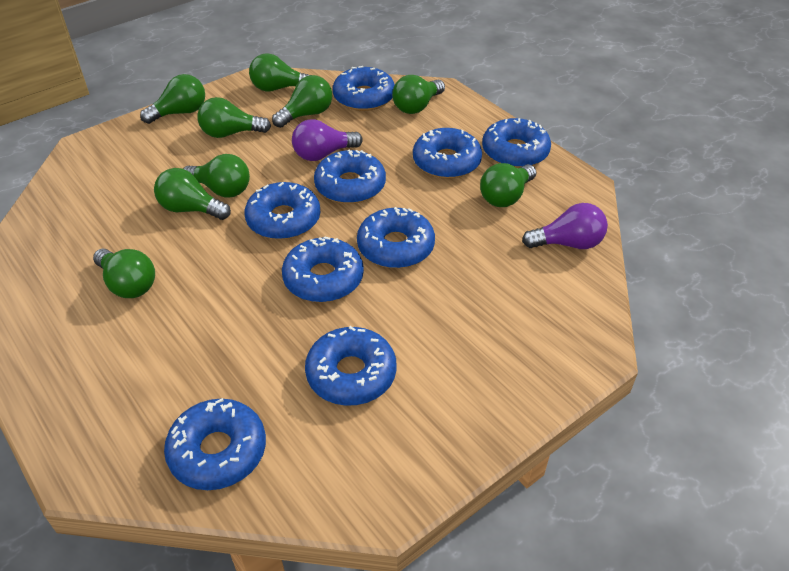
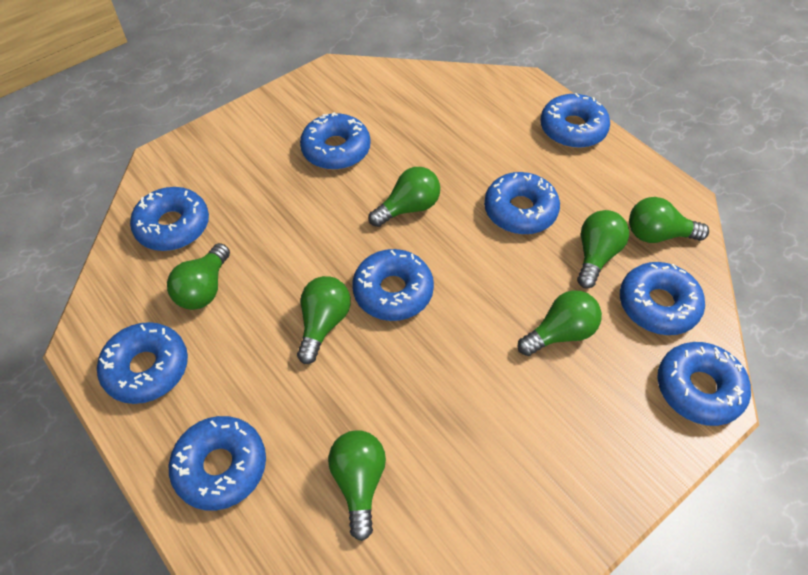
green light bulb: 9 -> 7
purple light bulb: 2 -> 0

